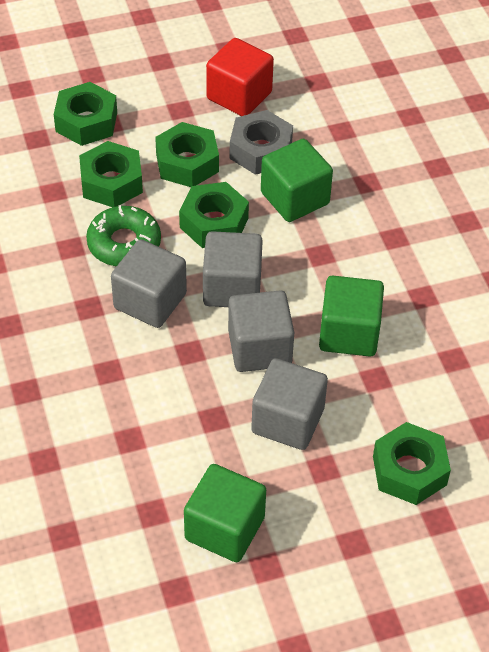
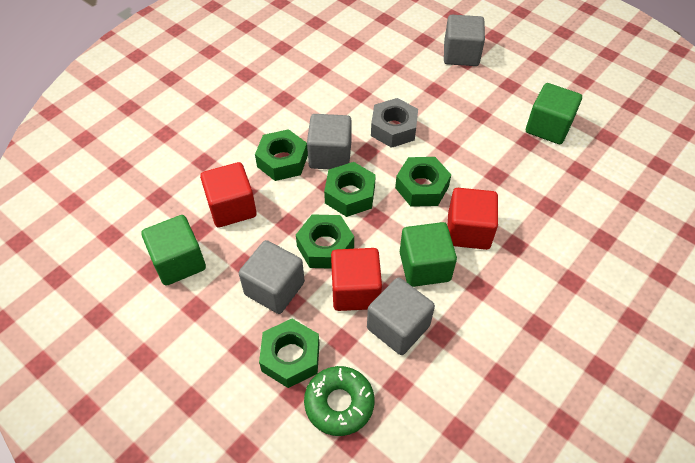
red cube: 1 -> 3

